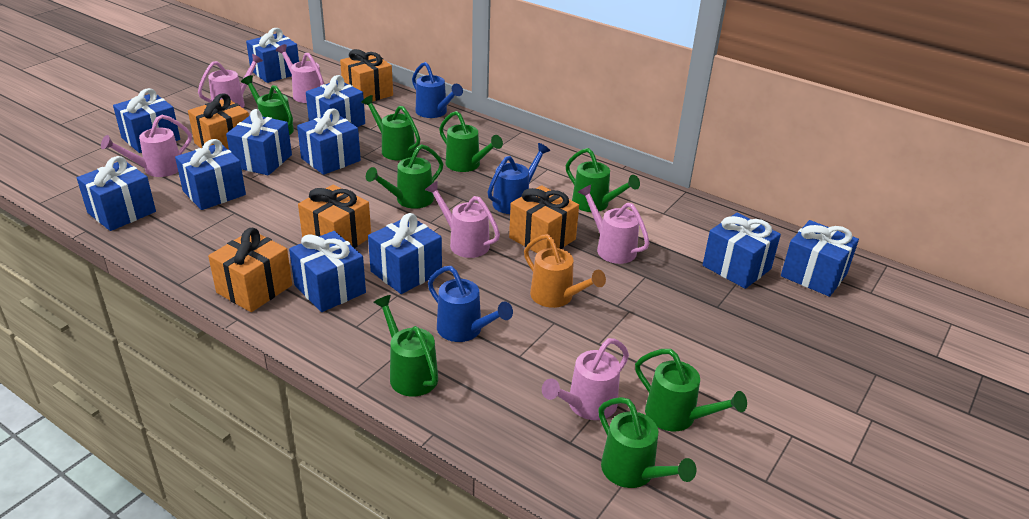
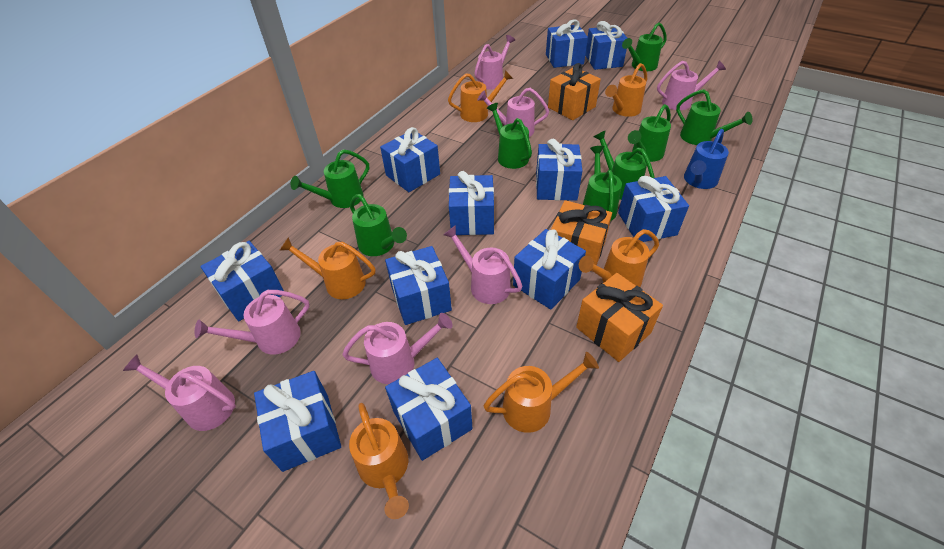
blue watering can: 3 -> 1
orange gift: 5 -> 3
orange watering can: 1 -> 6
pink watering can: 6 -> 7

